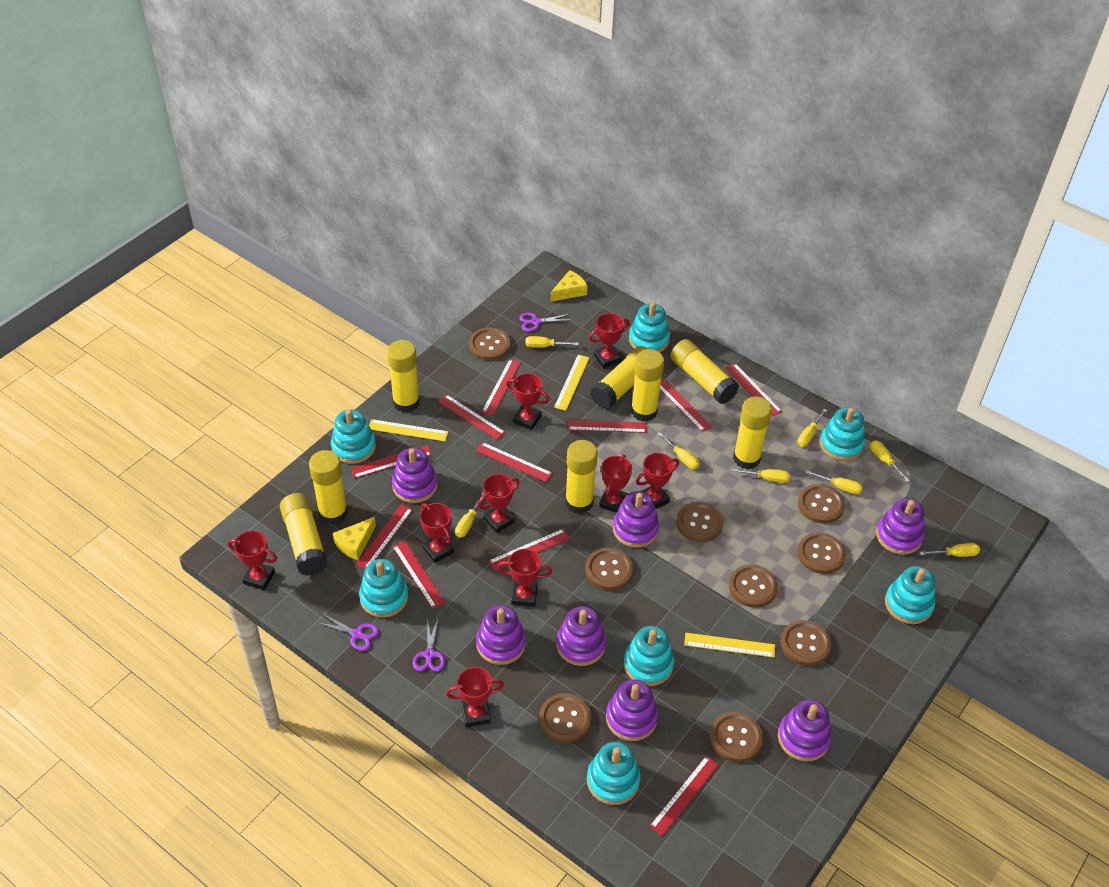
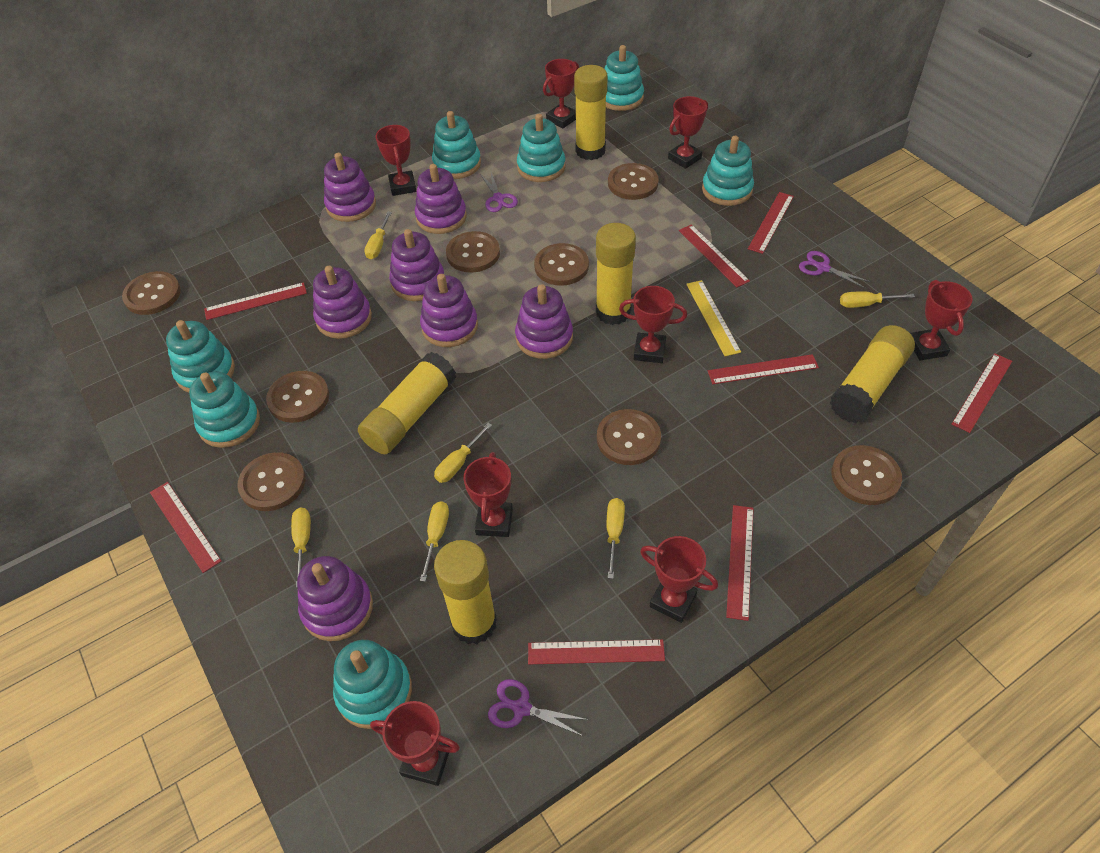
brown button: 9 -> 8
red ruler: 11 -> 8
red trophy: 9 -> 8
yellow cheese: 2 -> 0
yellow glue stick: 8 -> 5
yellow ruler: 3 -> 1
yellow screwdriver: 8 -> 6

